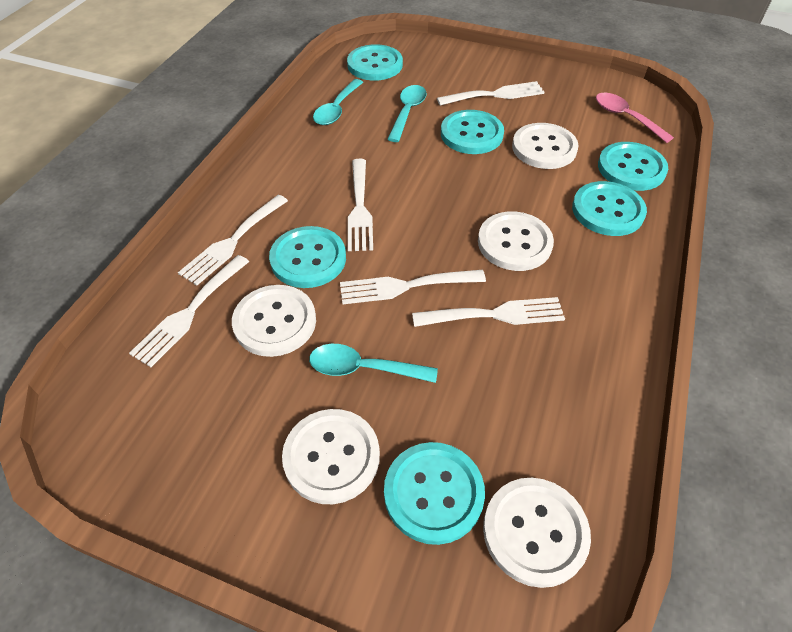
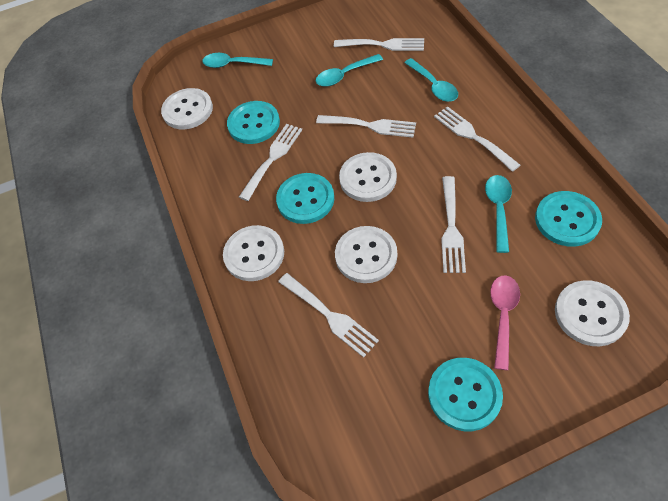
turquoise button: 6 -> 4
turquoise spoon: 3 -> 4

